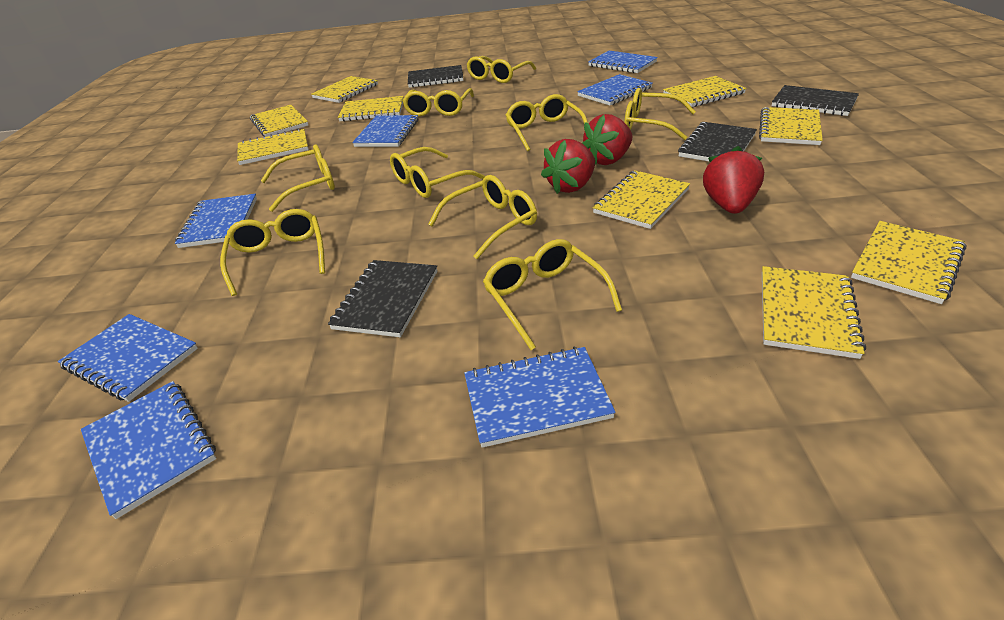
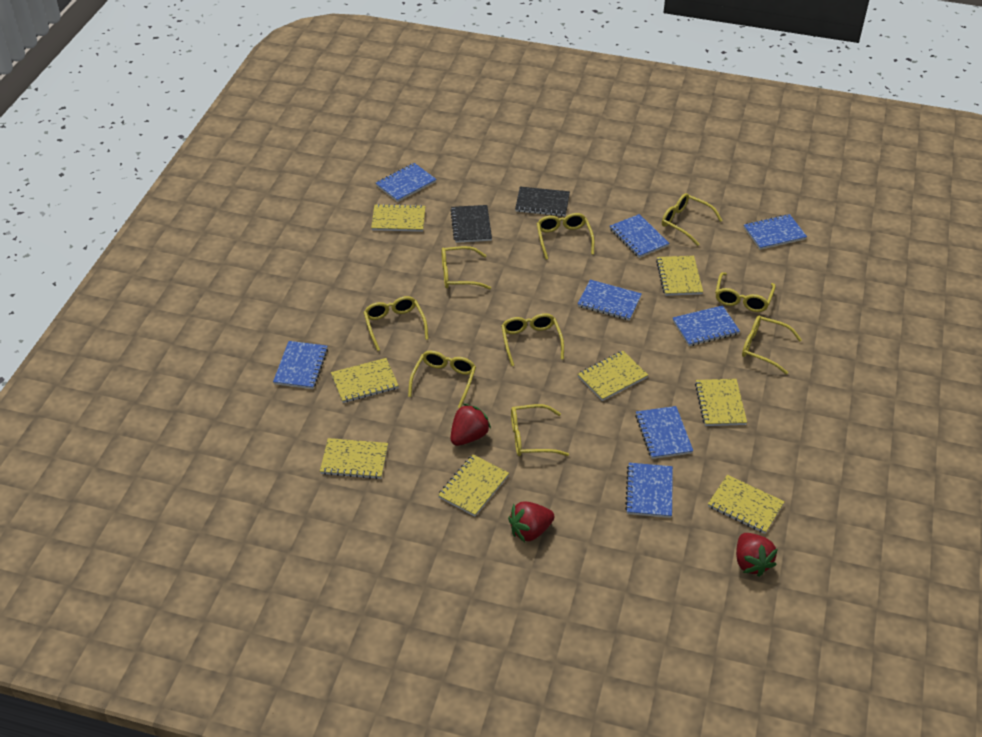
black notebook: 4 -> 2
blue notebook: 7 -> 8
yellow notebook: 9 -> 8

